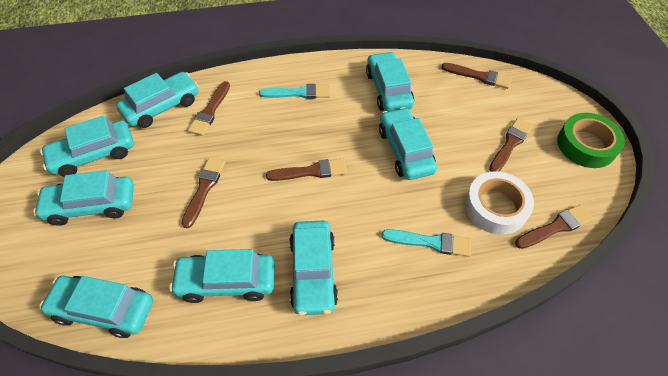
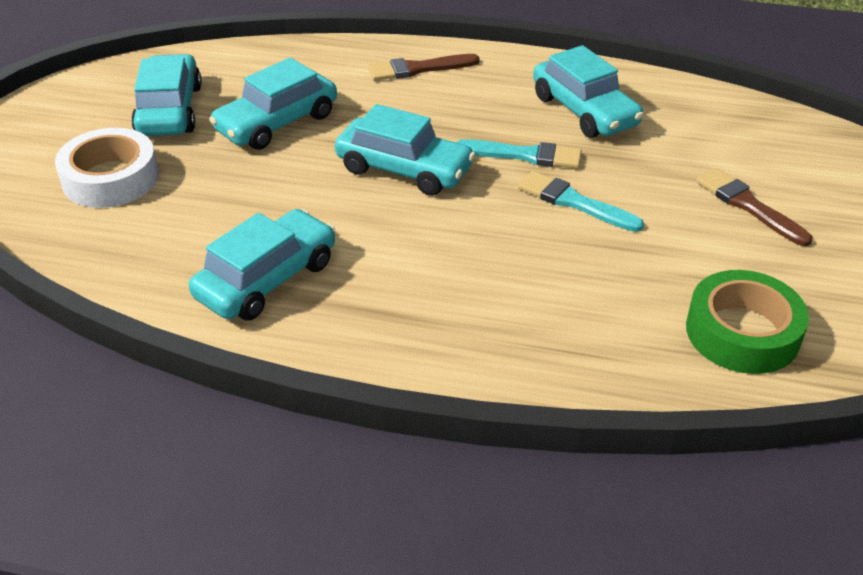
brown brush: 6 -> 2
turquoise car: 8 -> 5

